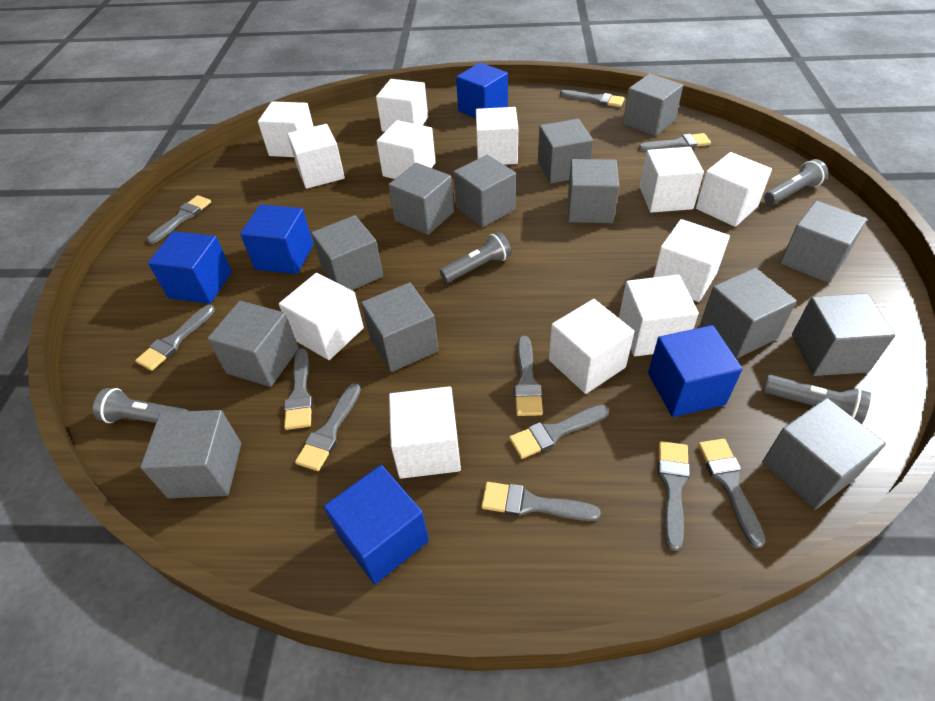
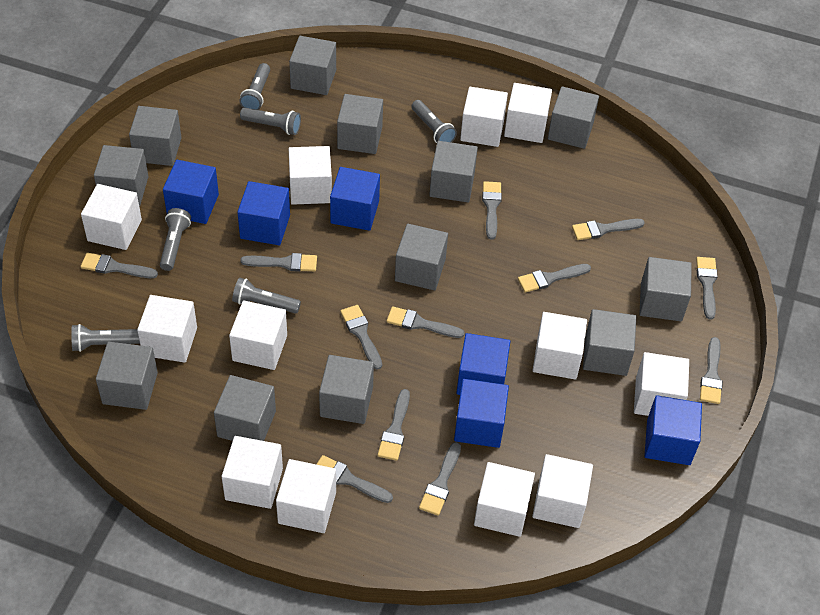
blue cube: 5 -> 6
grey brush: 11 -> 12
grey cube: 13 -> 12
grey flashlight: 4 -> 6

